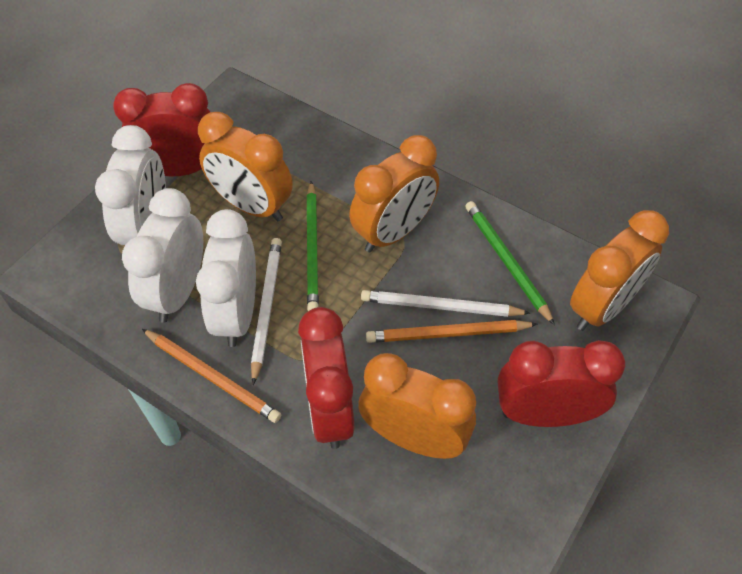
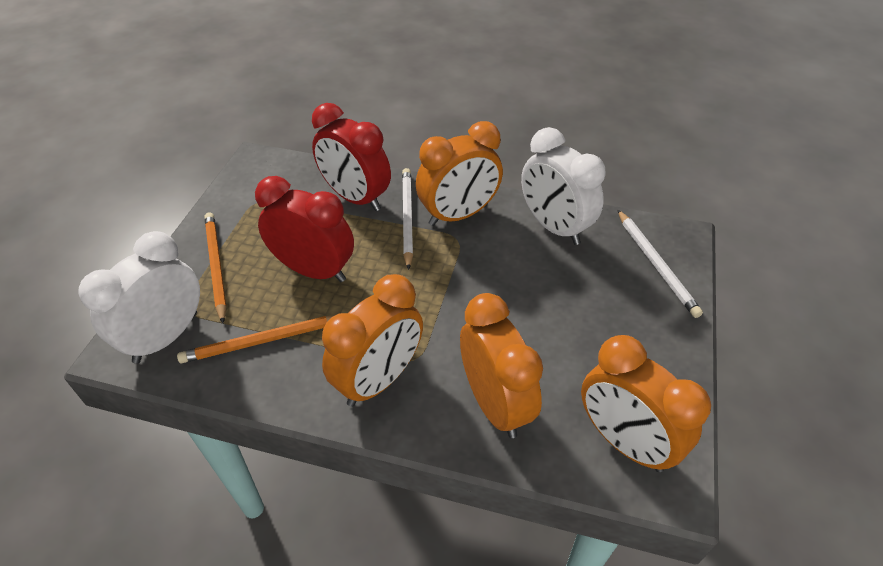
green pencil: 2 -> 0
red clock: 3 -> 2
white clock: 3 -> 2

